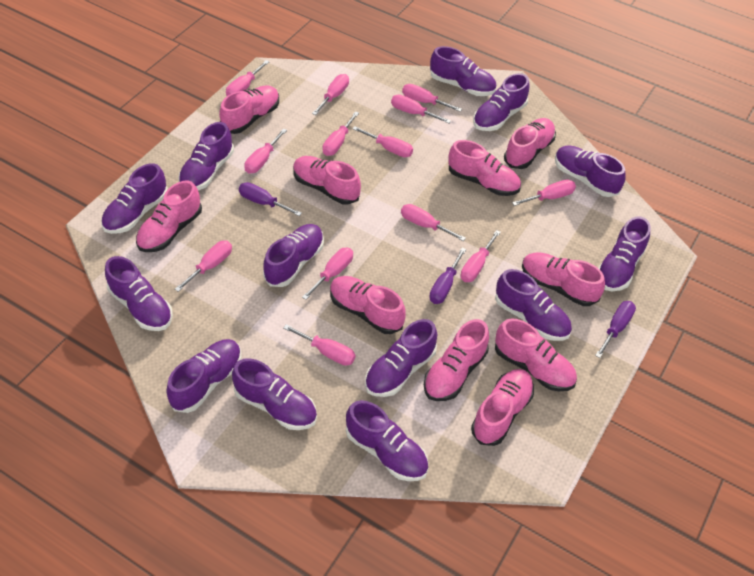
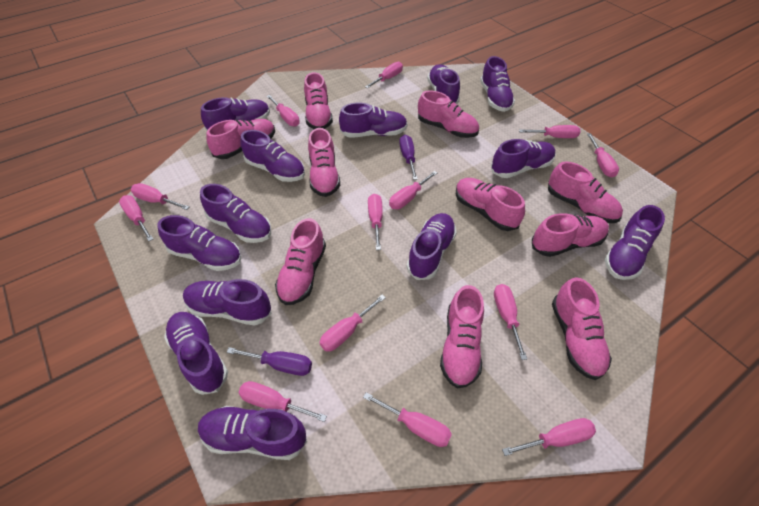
purple screwdriver: 3 -> 2

